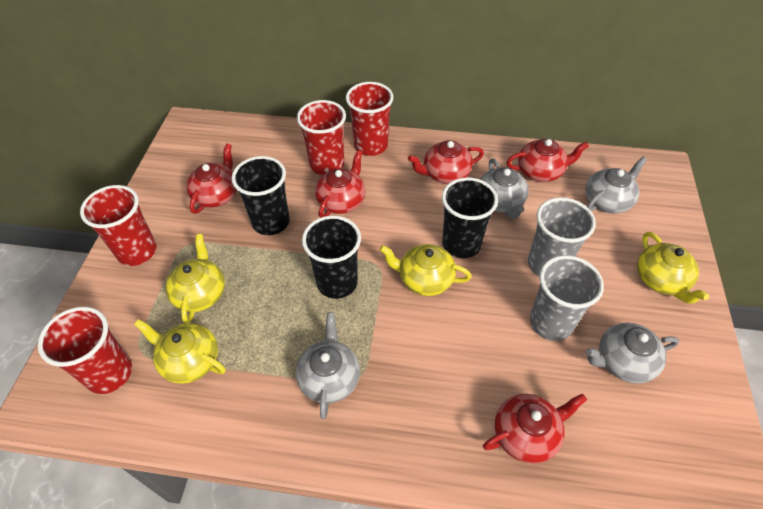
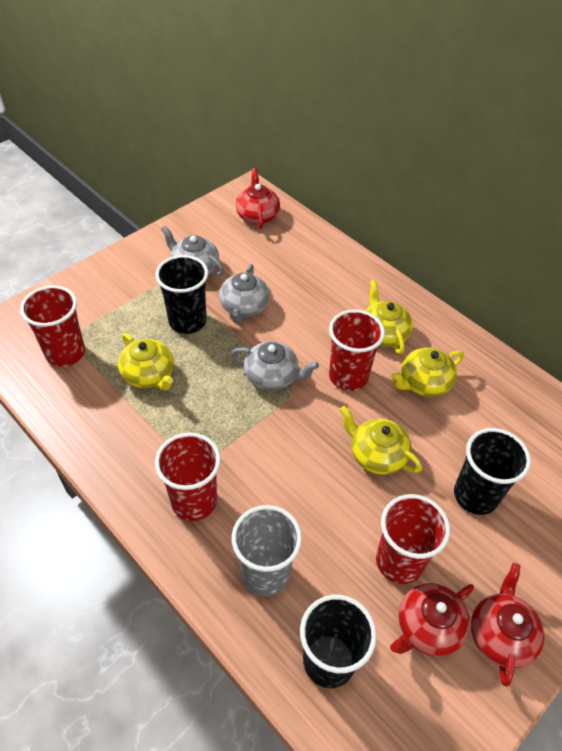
grey cup: 2 -> 1
grey teapot: 4 -> 3
red teapot: 5 -> 3

